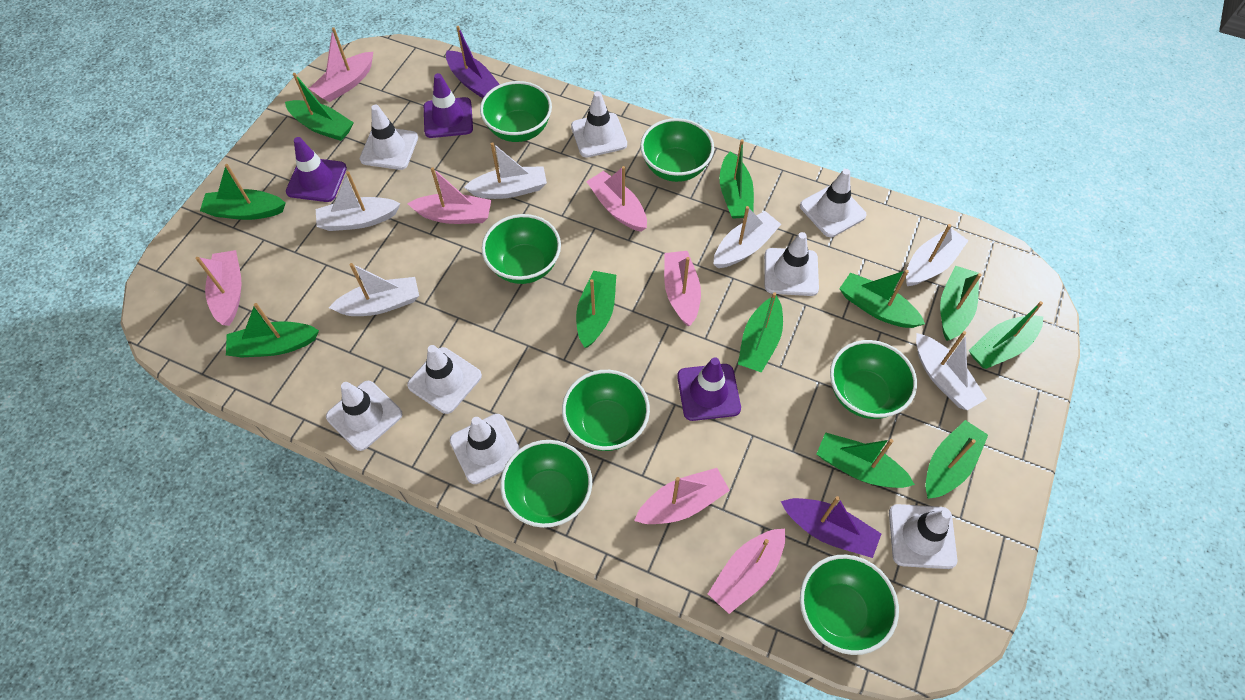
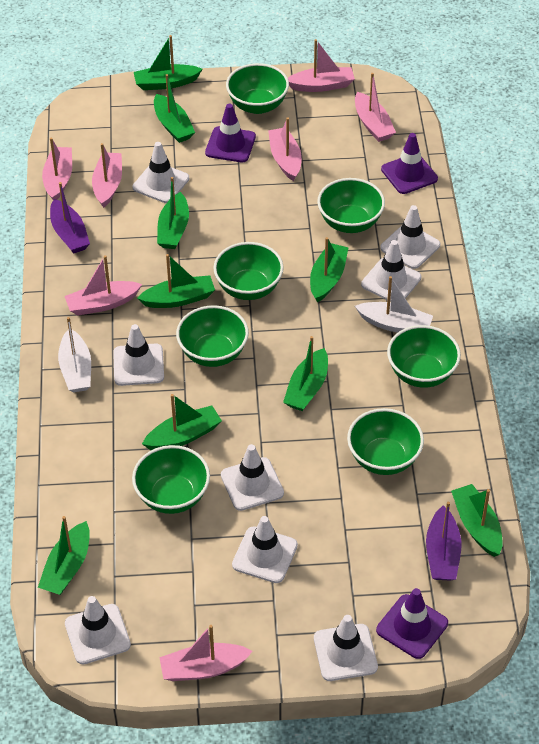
green boat: 11 -> 9
white boat: 6 -> 2

